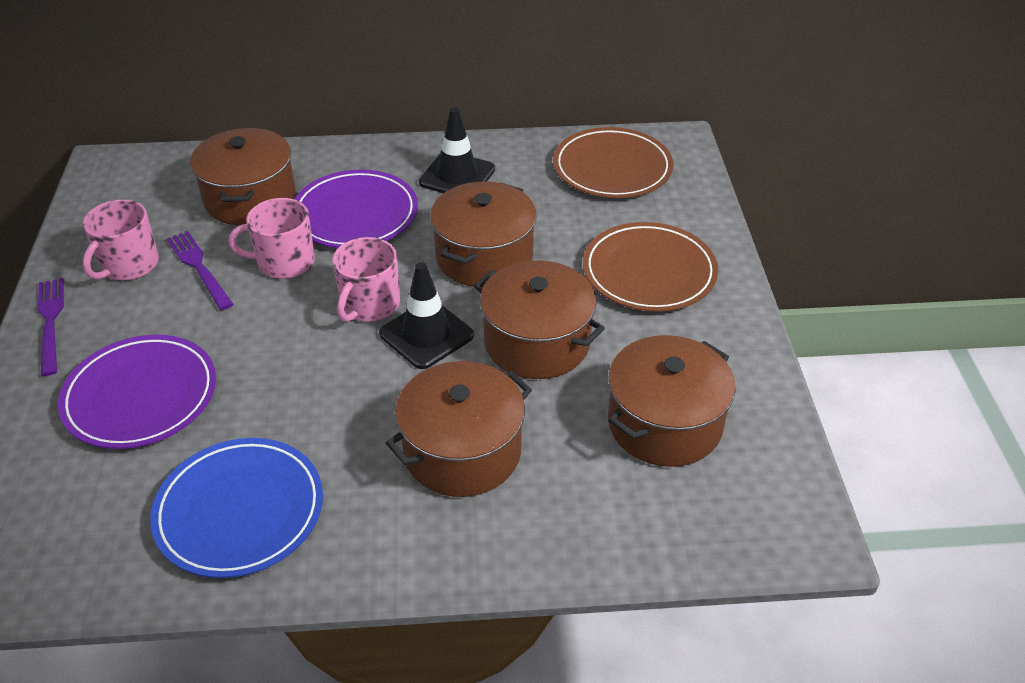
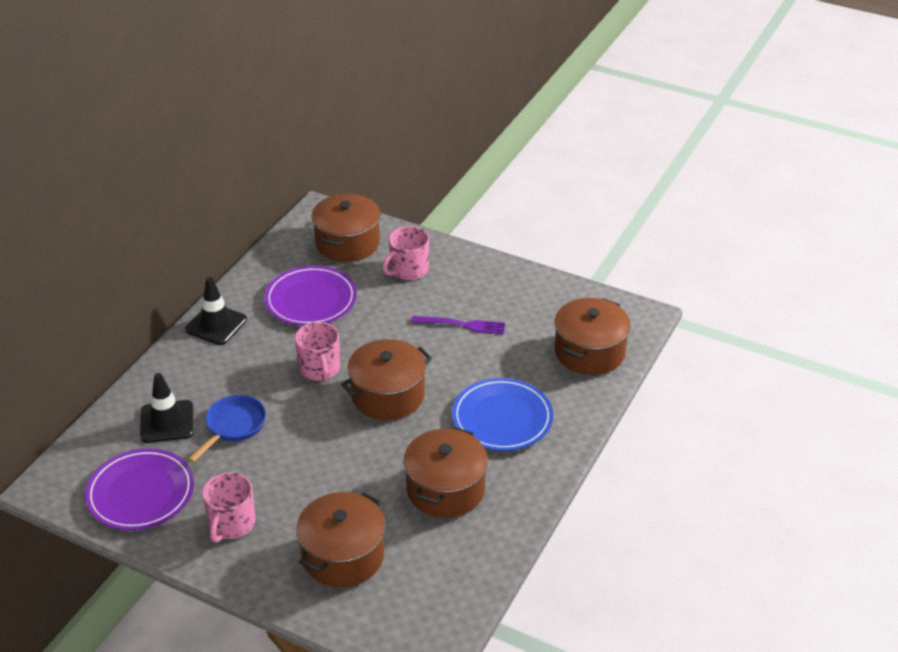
blue pan: 0 -> 1
brown plate: 2 -> 0
purple fork: 2 -> 1

